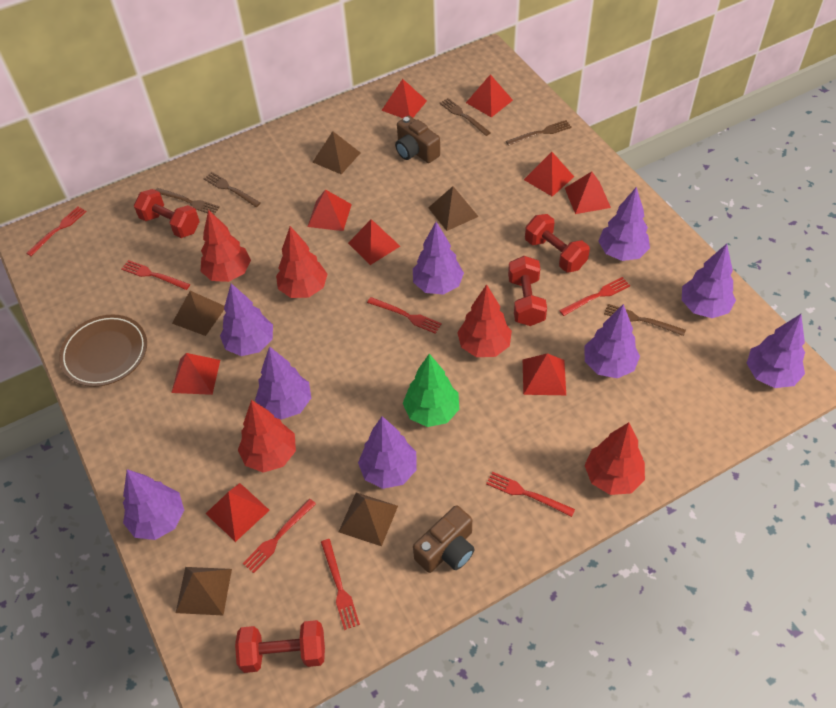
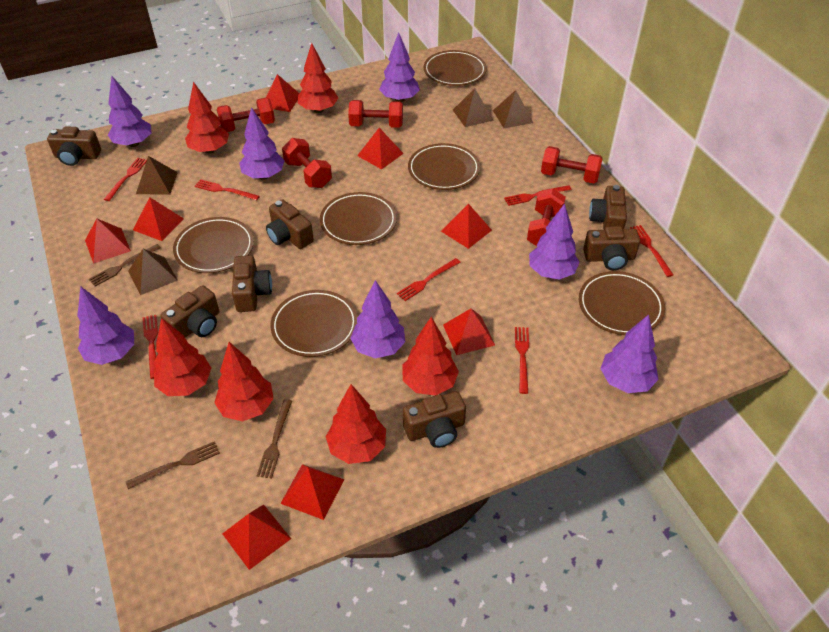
brown camera: 2 -> 7
brown fork: 5 -> 3
brown plate: 1 -> 6
brown pyramid: 5 -> 4
green tree: 1 -> 0
purple tree: 9 -> 7
red dumbbell: 4 -> 5
red pyramid: 9 -> 8
red tree: 5 -> 6

